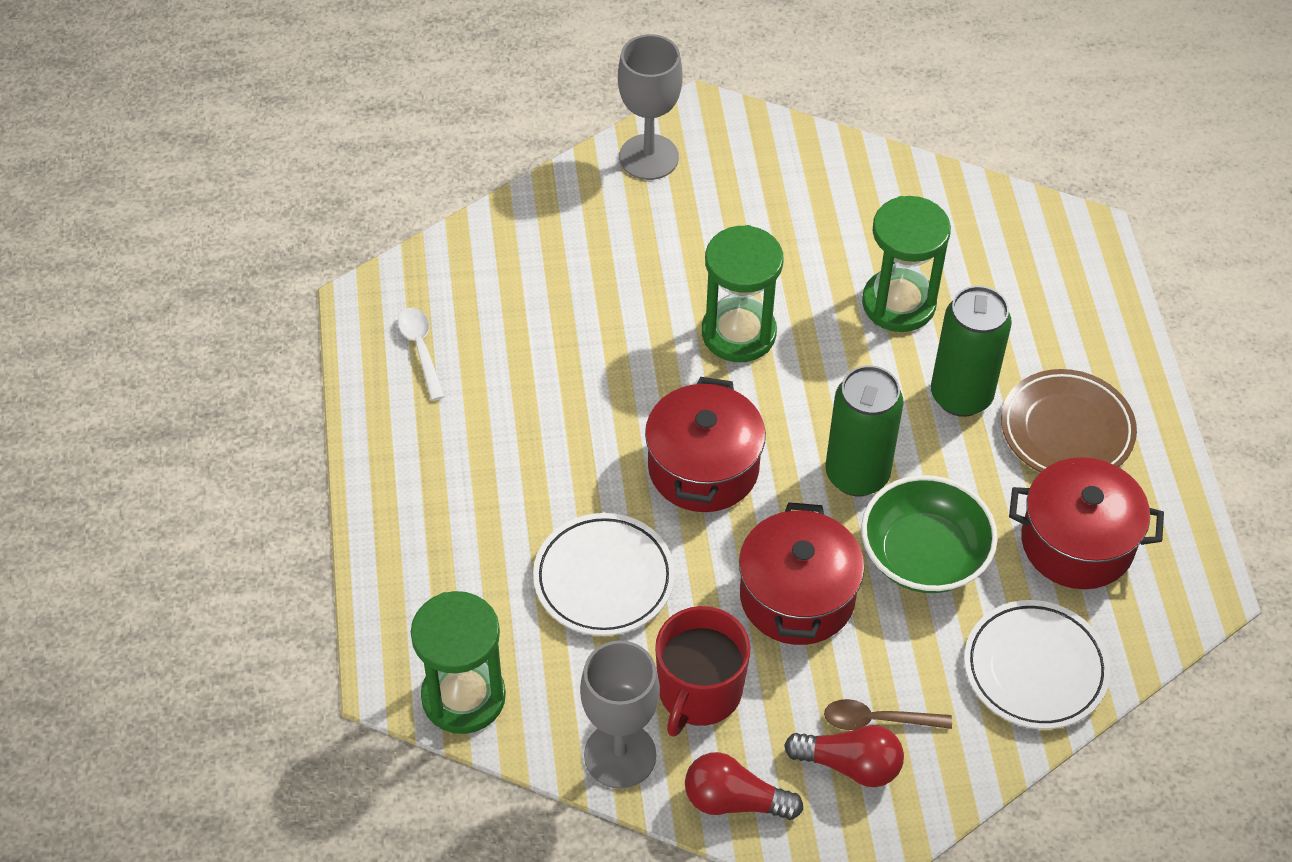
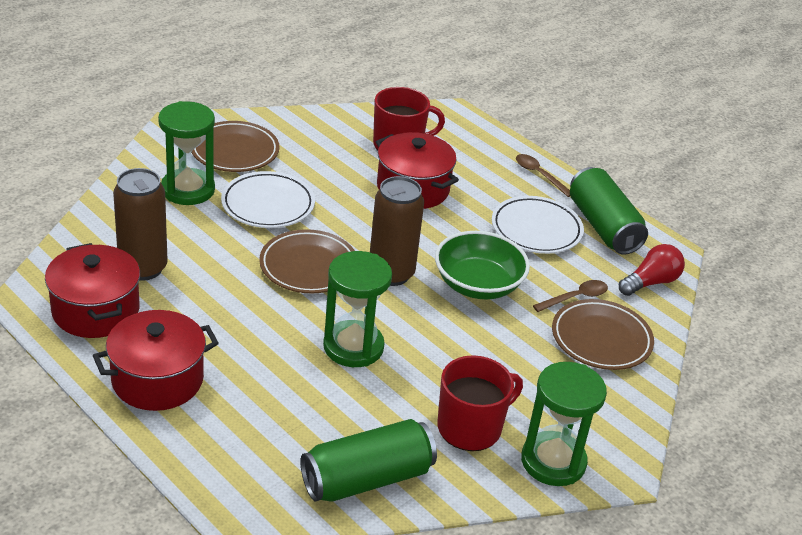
brown can: 0 -> 2
brown plate: 1 -> 3
brown spoon: 1 -> 2
grey goblet: 2 -> 0
red light bulb: 2 -> 1
red mug: 1 -> 2
white spoon: 1 -> 0

